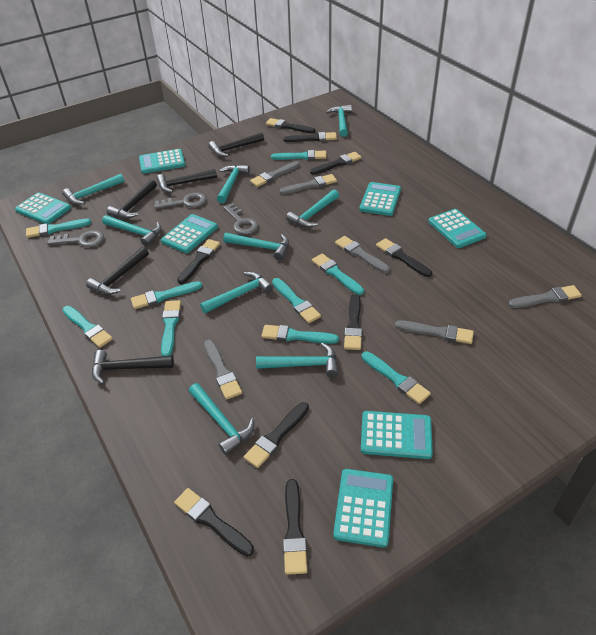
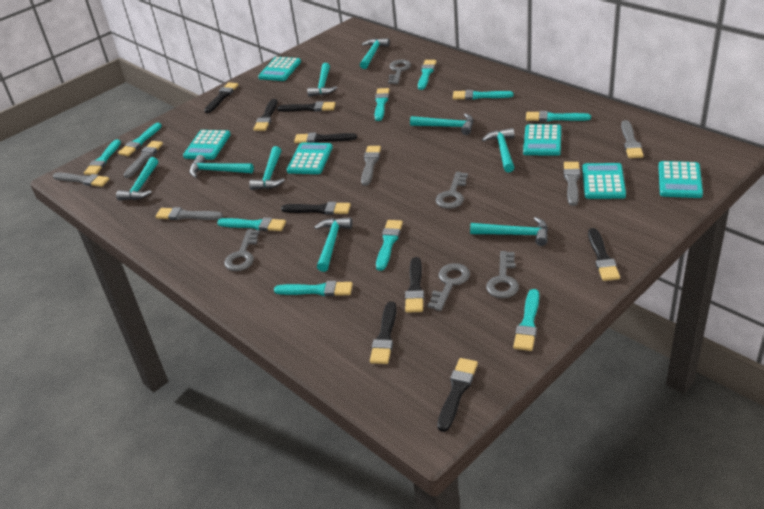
black hammer: 5 -> 0
grey key: 3 -> 5
turquoise brush: 9 -> 10
turquoise calculator: 7 -> 6

